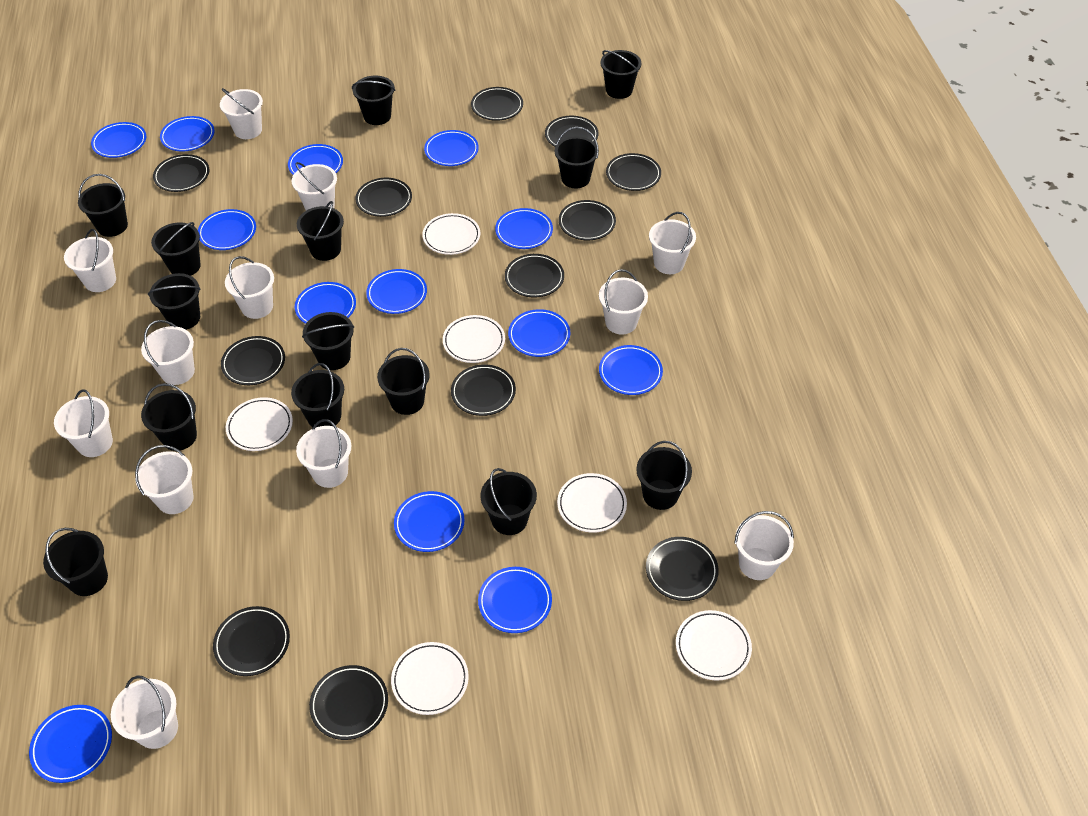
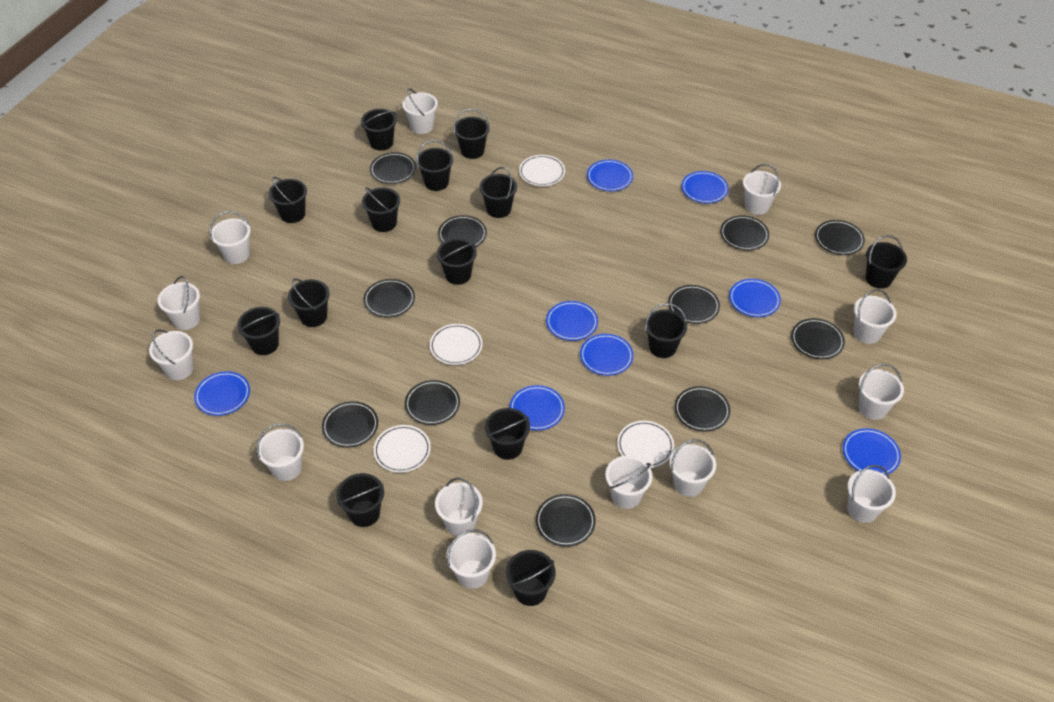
black plate: 12 -> 11
blue plate: 13 -> 8
white bucket: 12 -> 13
white plate: 6 -> 4

